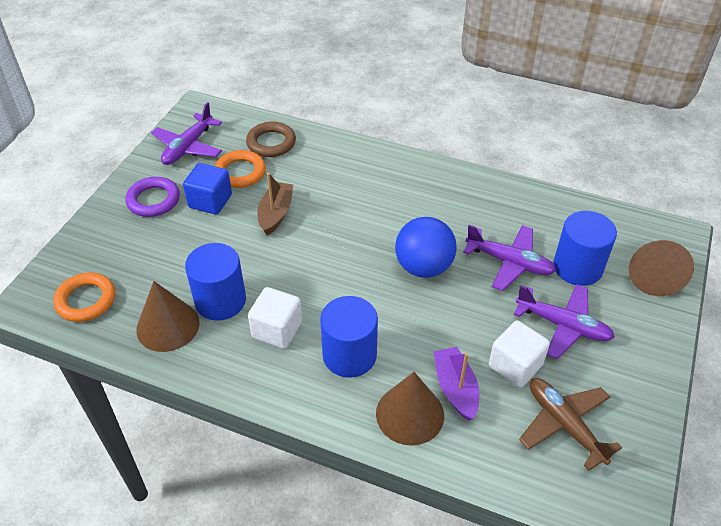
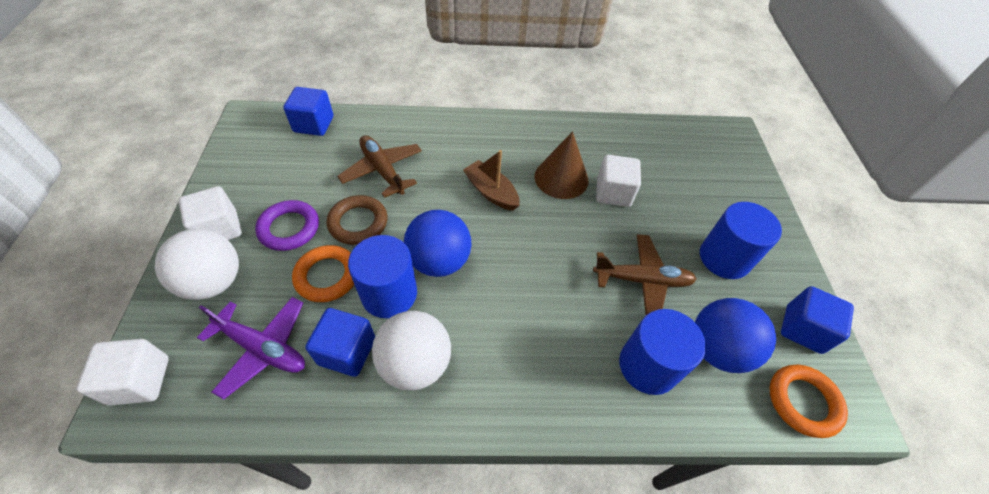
blue ball: 1 -> 2
blue cube: 1 -> 3
brown cone: 3 -> 1
brown plane: 1 -> 2
purple boat: 1 -> 0
purple plane: 3 -> 1
white ball: 0 -> 2
white cube: 2 -> 3

